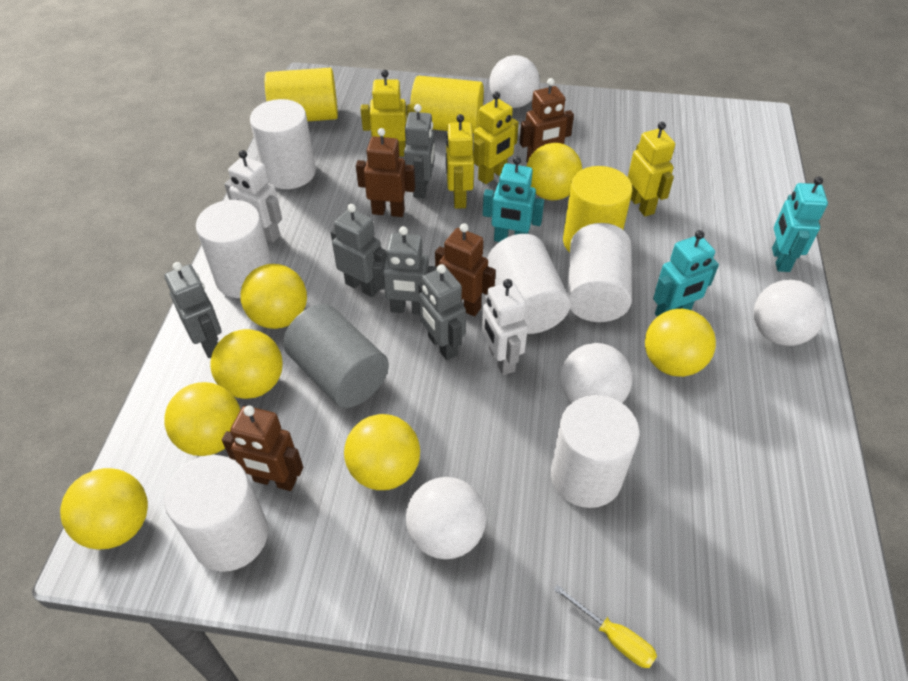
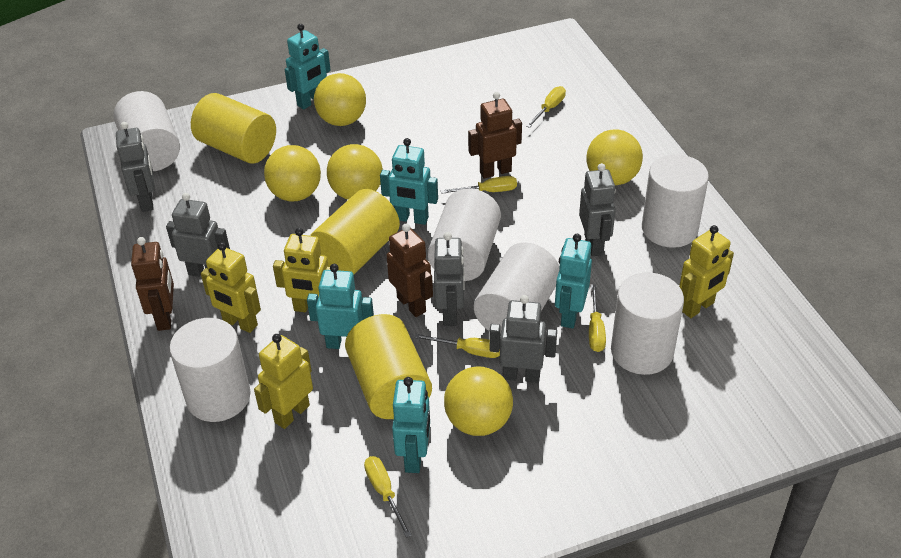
brown robot: 4 -> 3
grey cylinder: 1 -> 0
turquoise robot: 3 -> 5
white ball: 4 -> 0
white robot: 2 -> 0
yellow ball: 7 -> 5
yellow screwdriver: 1 -> 5

